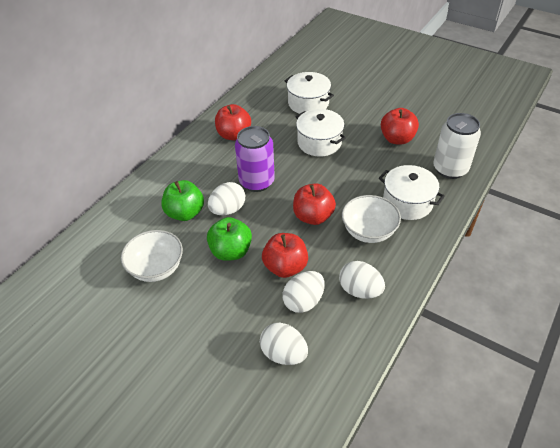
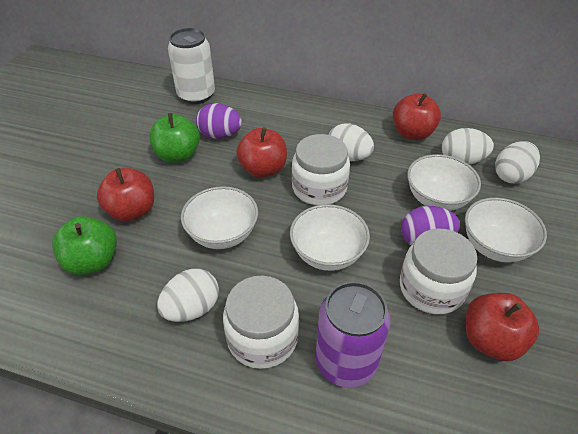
purple egg: 0 -> 2
white bowl: 2 -> 4
white jar: 0 -> 3
white pot: 3 -> 0

